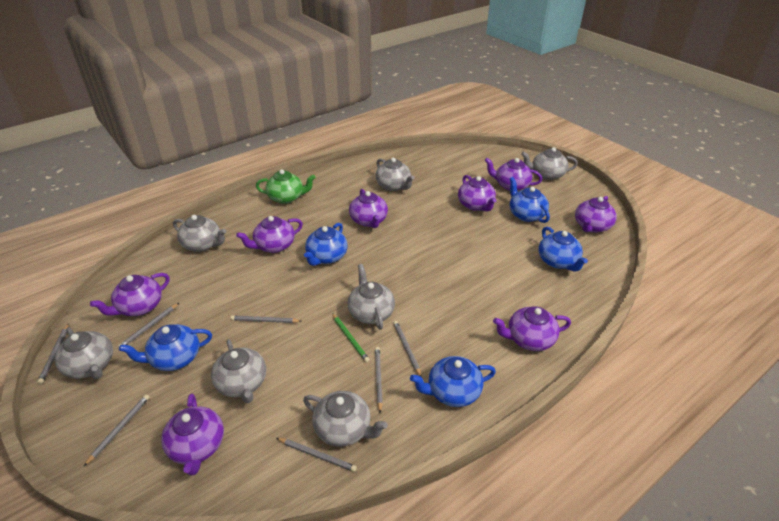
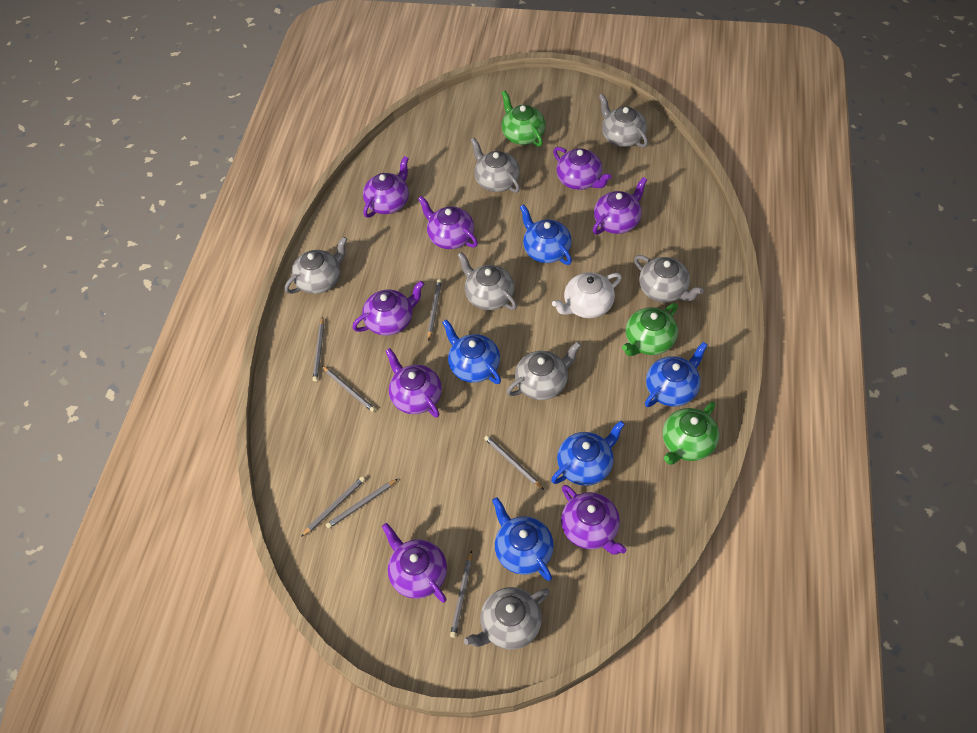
green pencil: 1 -> 0
green teapot: 1 -> 3
white teapot: 0 -> 1

